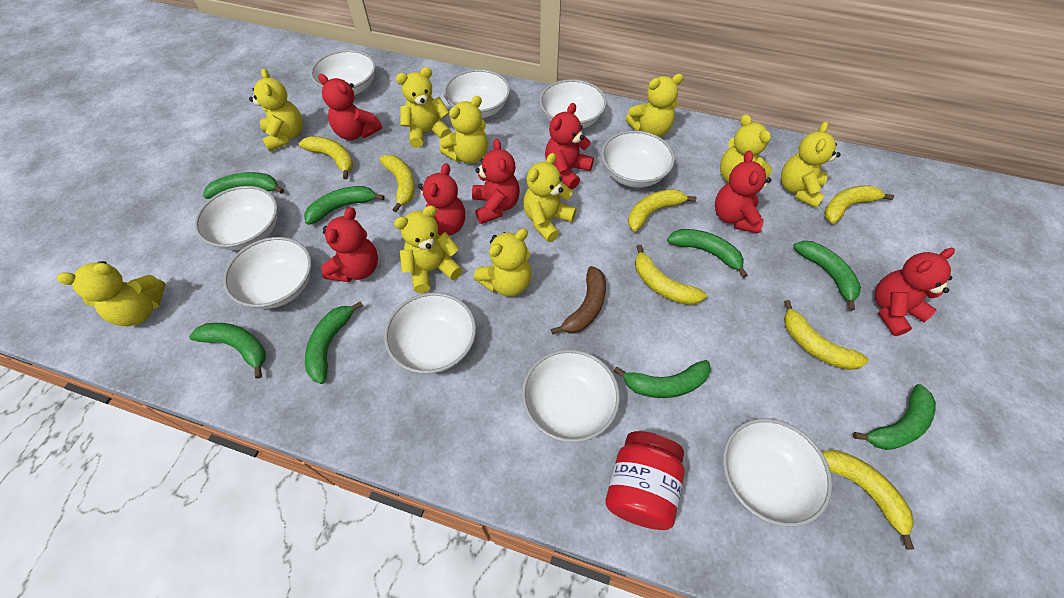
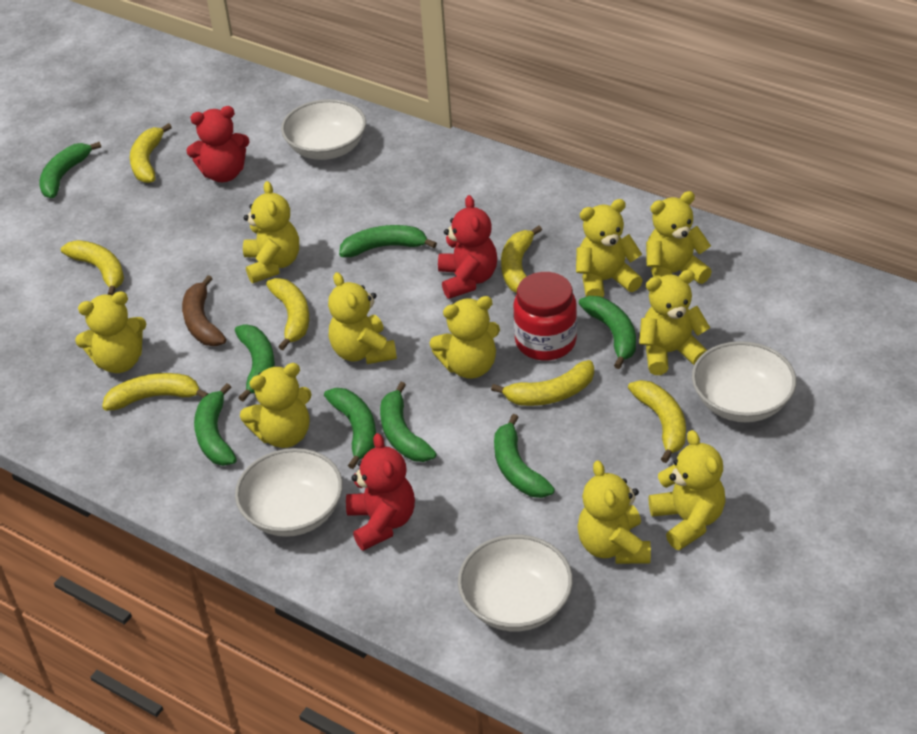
red teddy bear: 7 -> 3
white bowl: 9 -> 4

